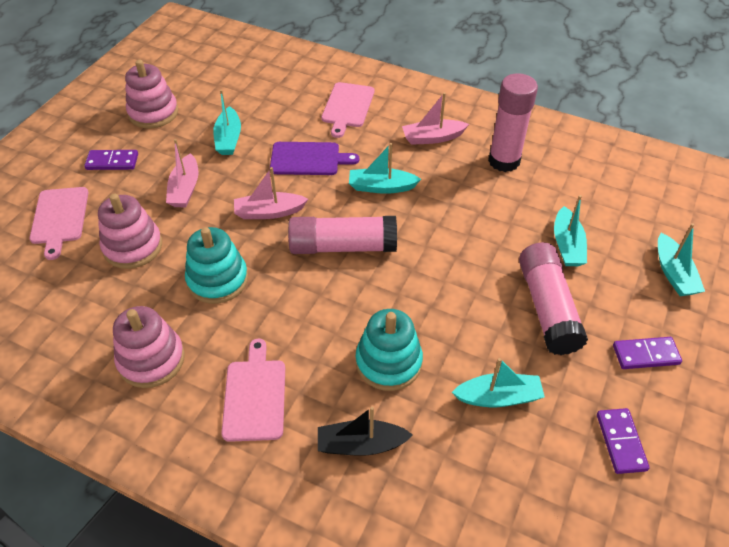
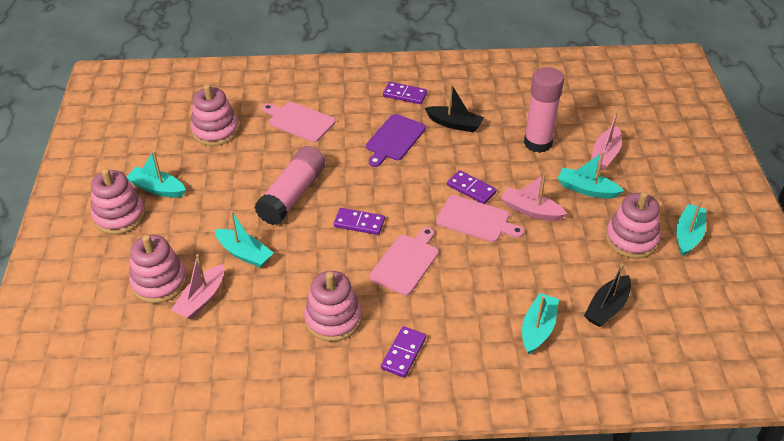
black boat: 1 -> 2
pink glue stick: 3 -> 2
pink stacking toy: 3 -> 5
purple domino: 3 -> 4
turquoise stacking toy: 2 -> 0

